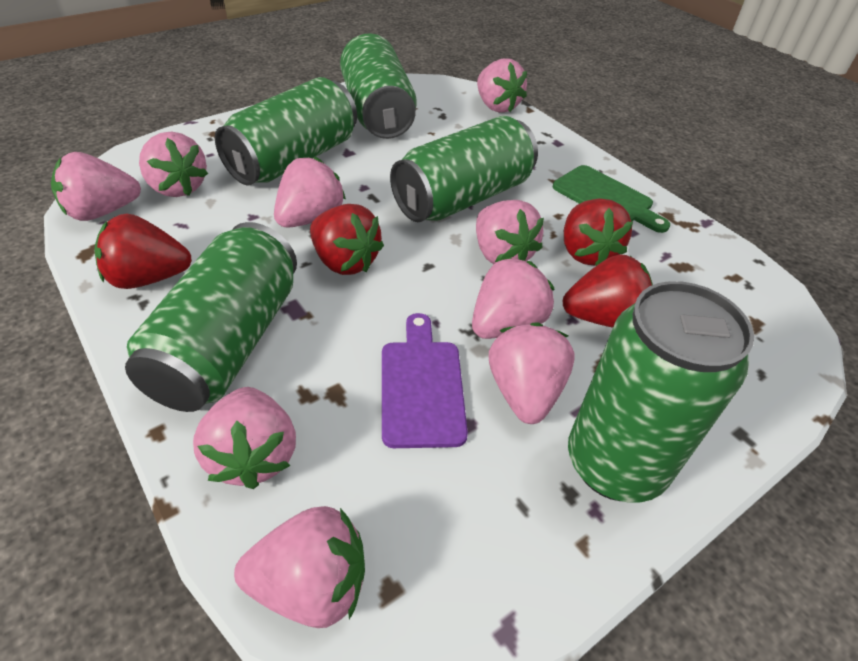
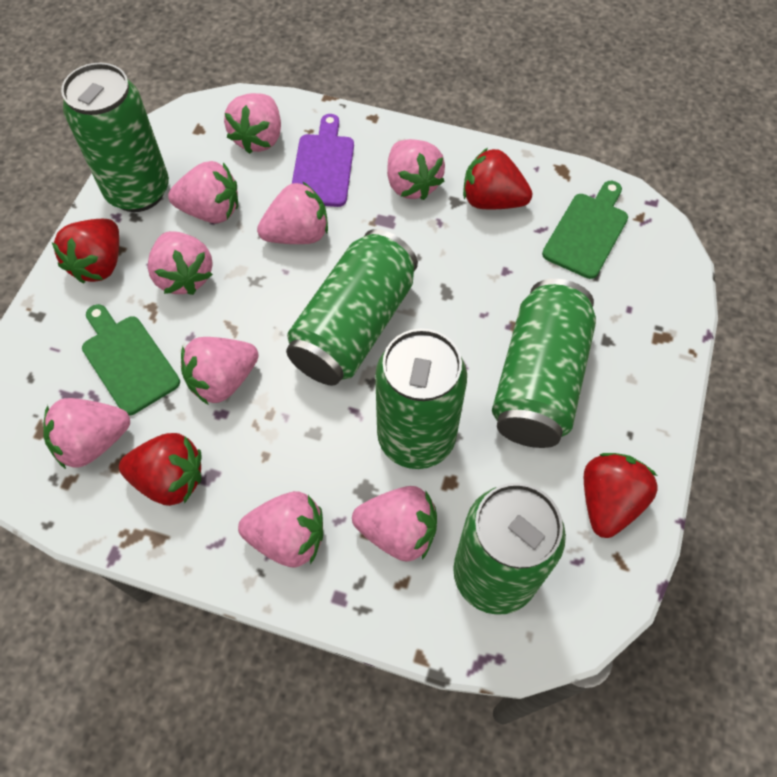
green cutting board: 1 -> 2

